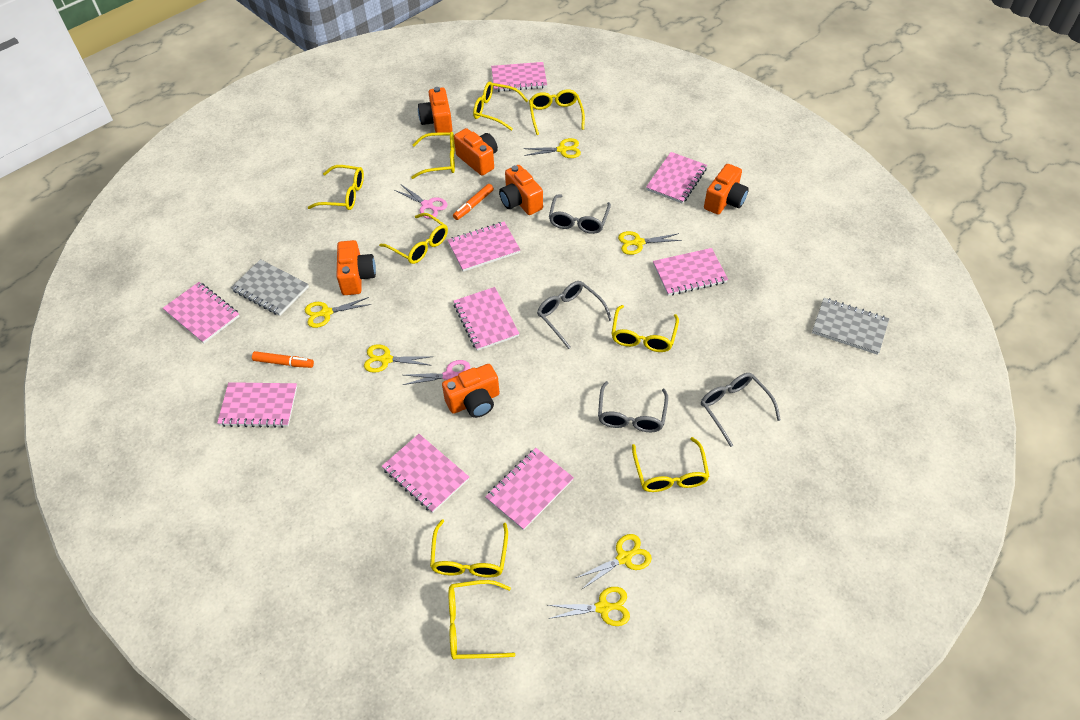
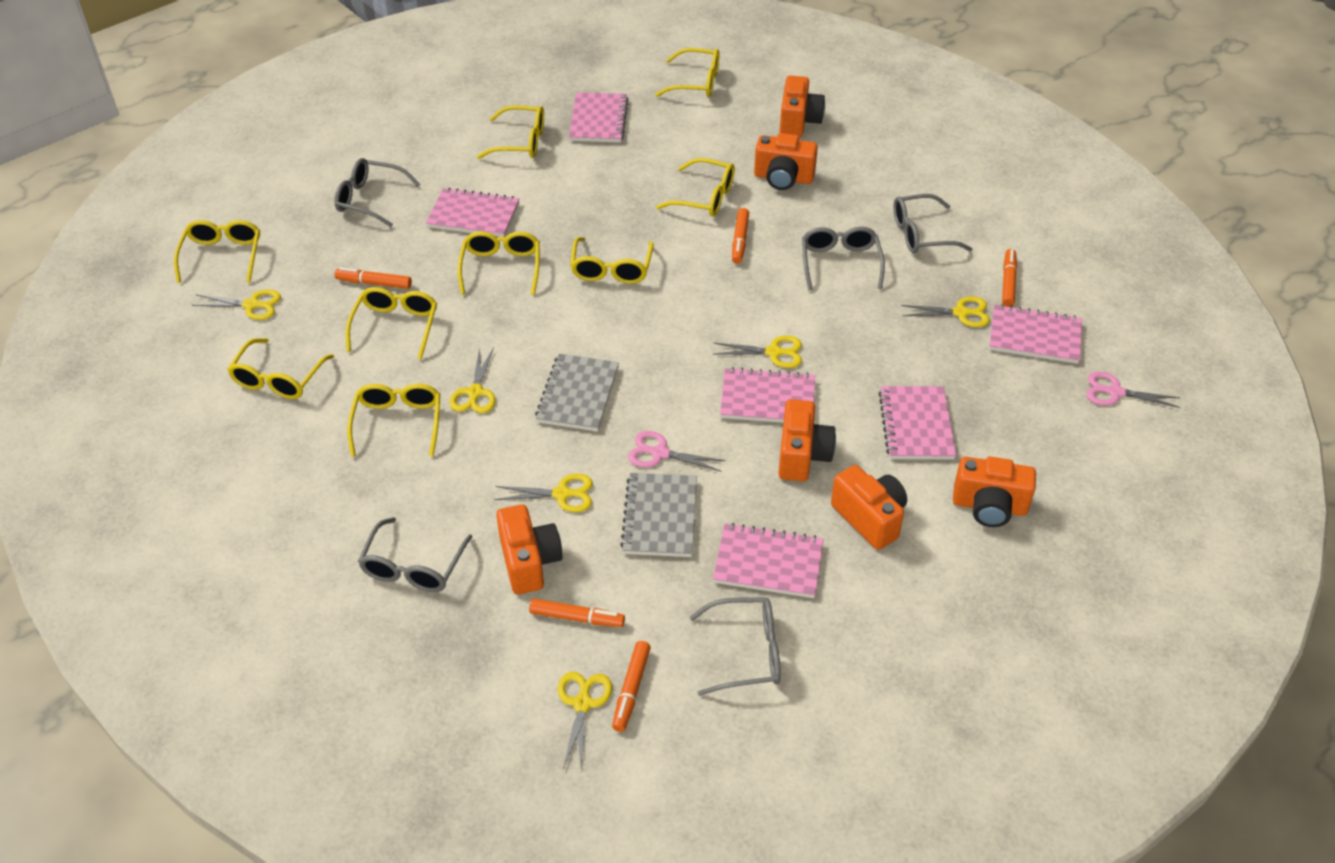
grey glasses: 4 -> 5
orange marker: 2 -> 5
pink notebook: 9 -> 6

